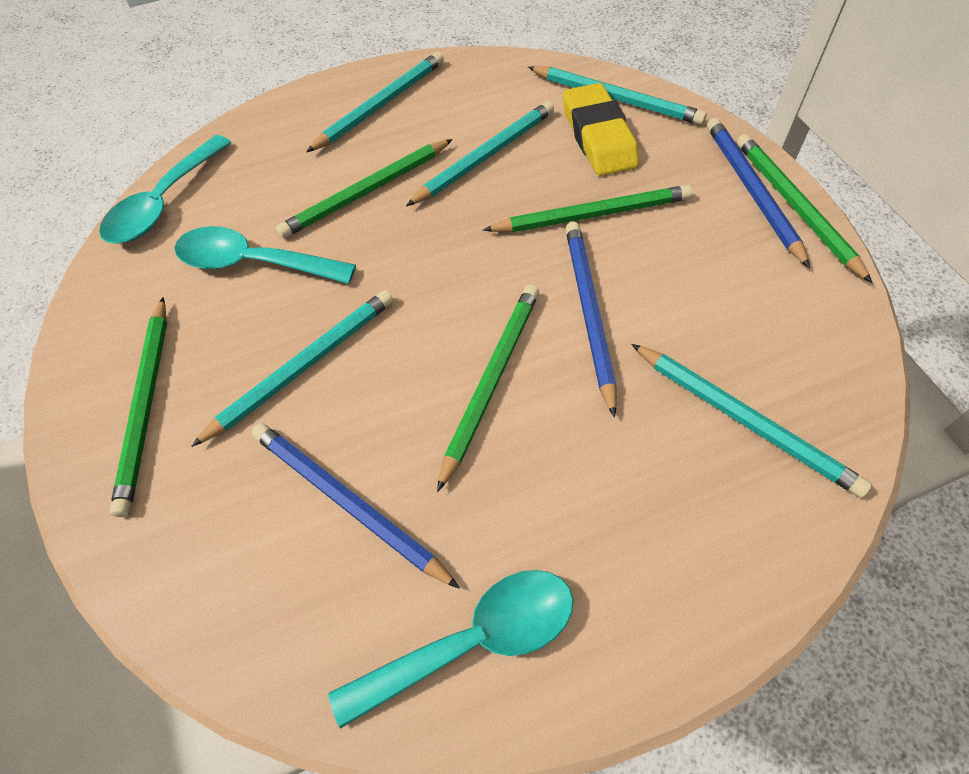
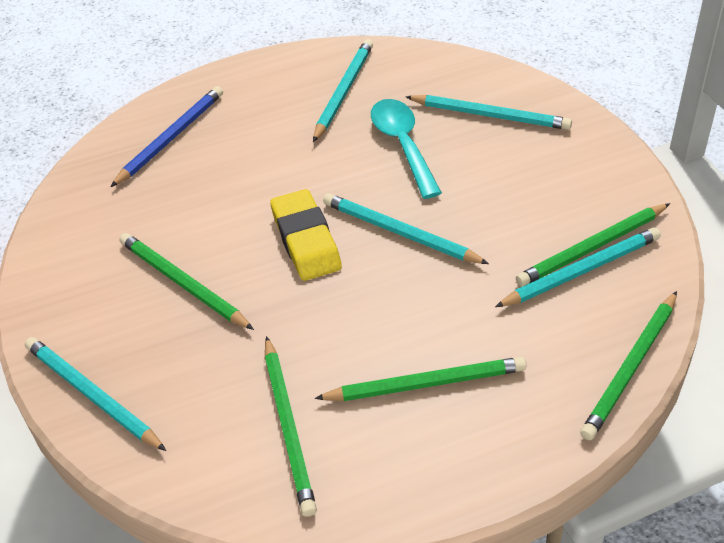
blue pencil: 3 -> 1
turquoise spoon: 3 -> 1

